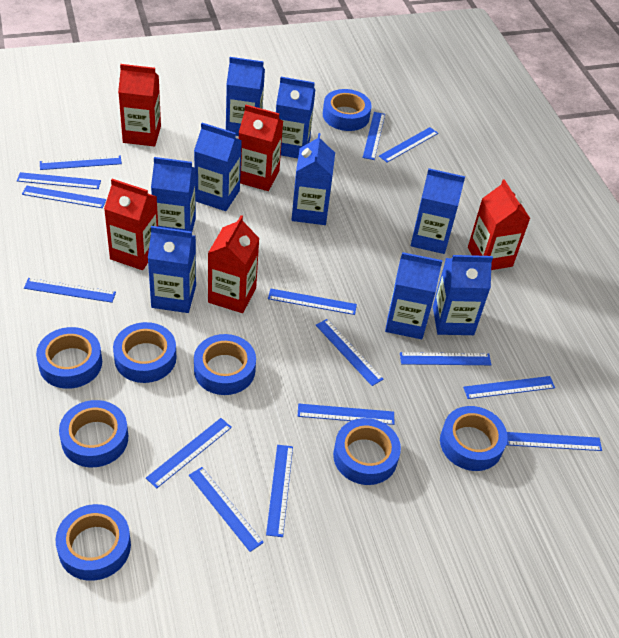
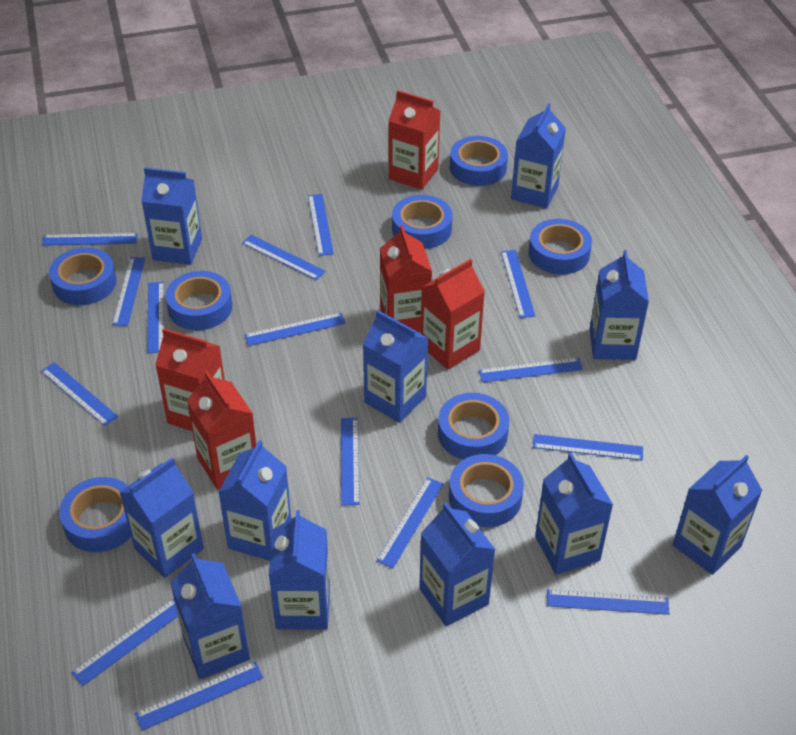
blue carton: 9 -> 11

